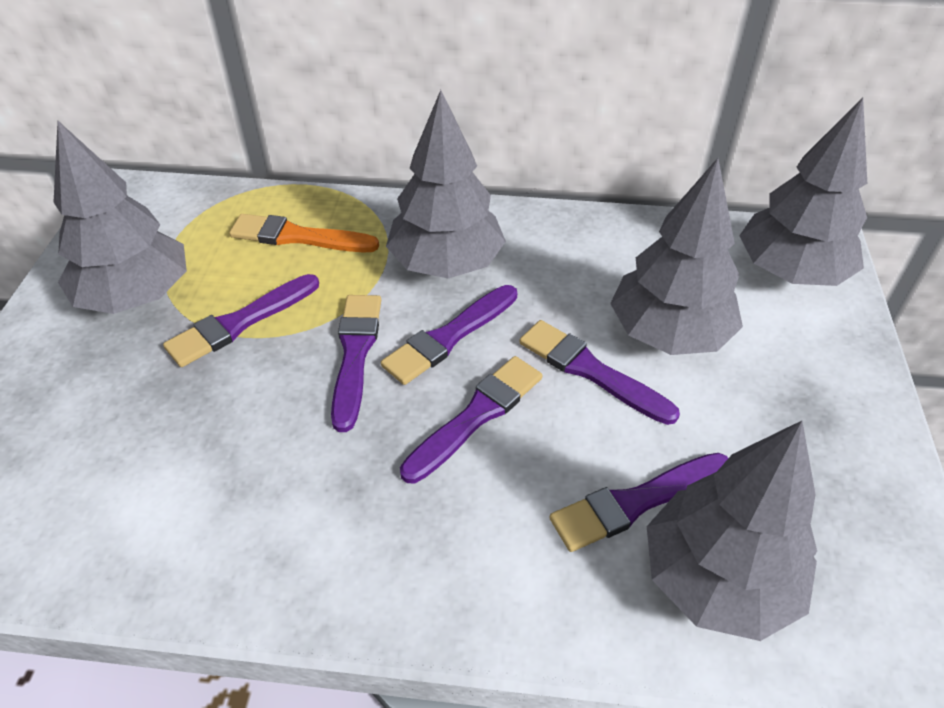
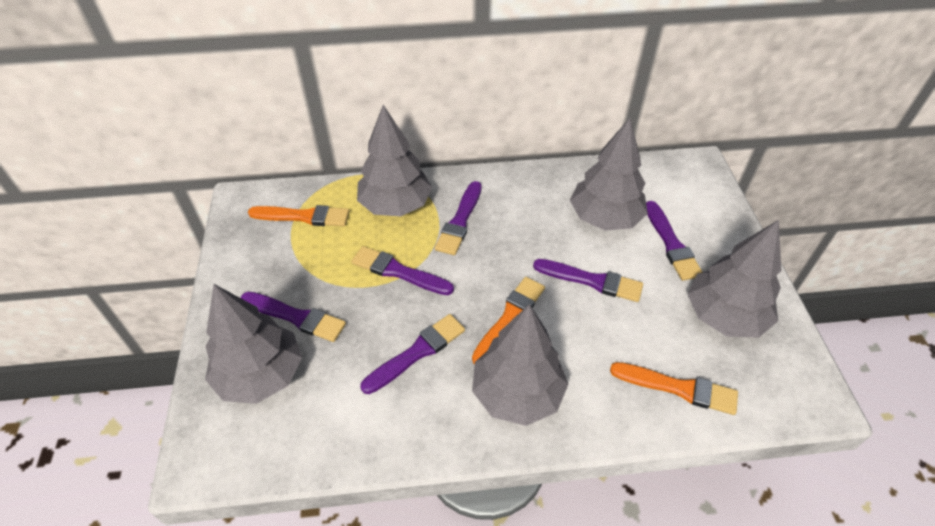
orange brush: 1 -> 3

